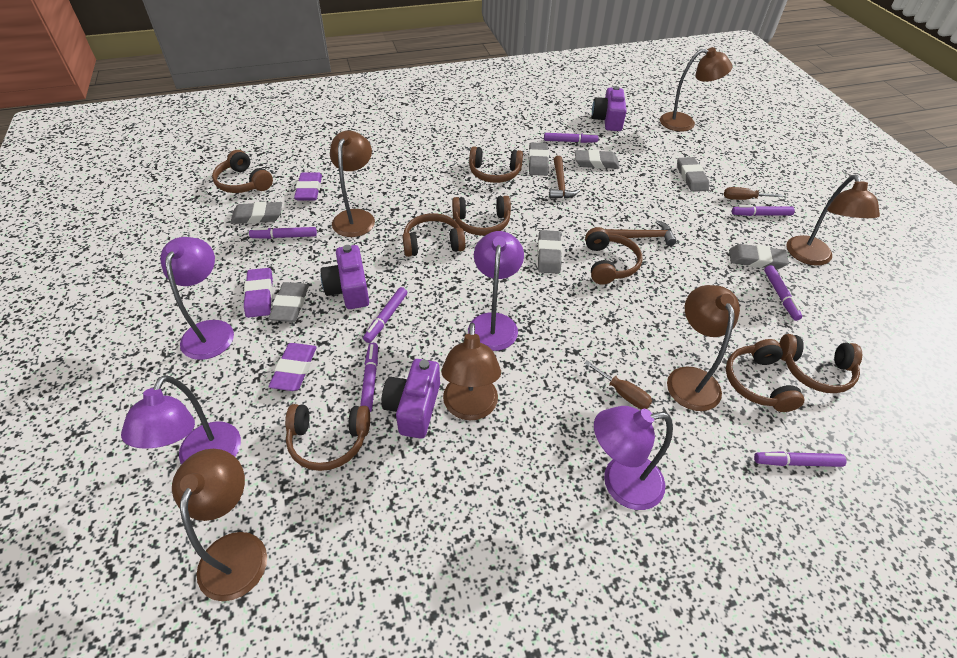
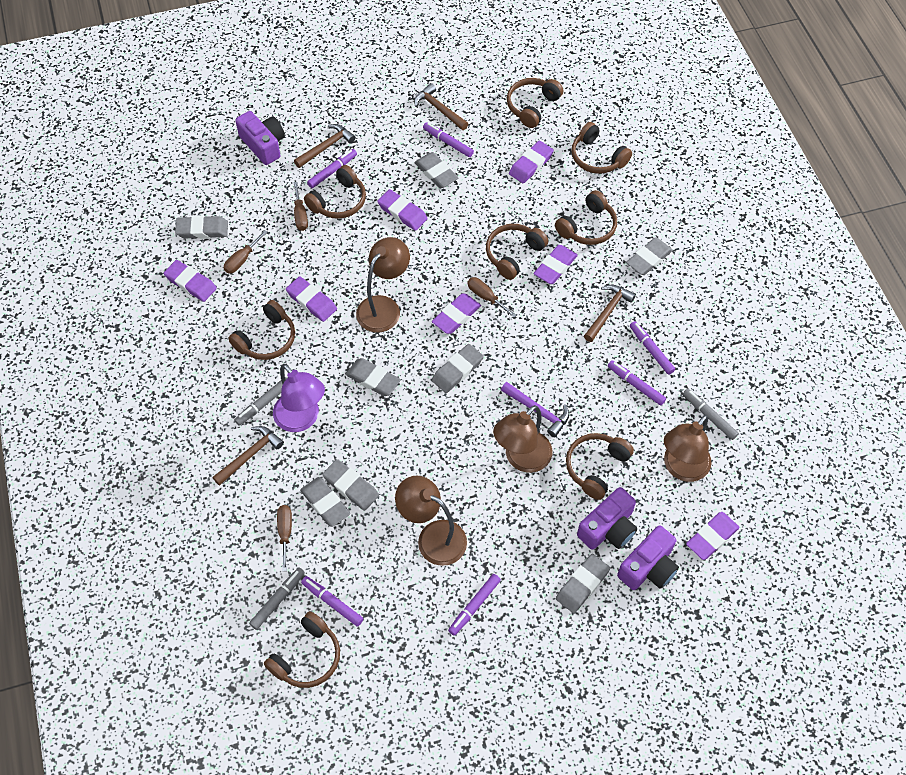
brown hammer: 2 -> 4
brown lamp: 6 -> 4
brown screwdriver: 2 -> 4
grey eraser: 7 -> 8
grey marker: 0 -> 3
purple eraser: 3 -> 7
purple hammer: 0 -> 1
purple lamp: 4 -> 1
purple marker: 7 -> 6

